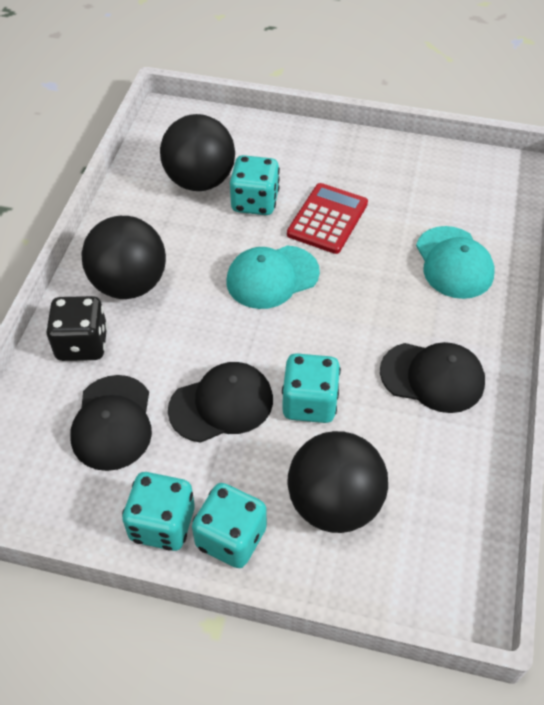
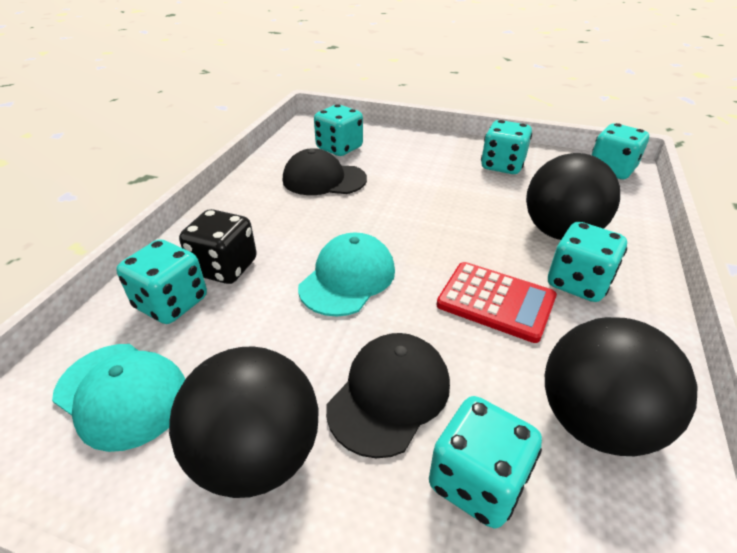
black cap: 3 -> 2
turquoise dice: 4 -> 6

